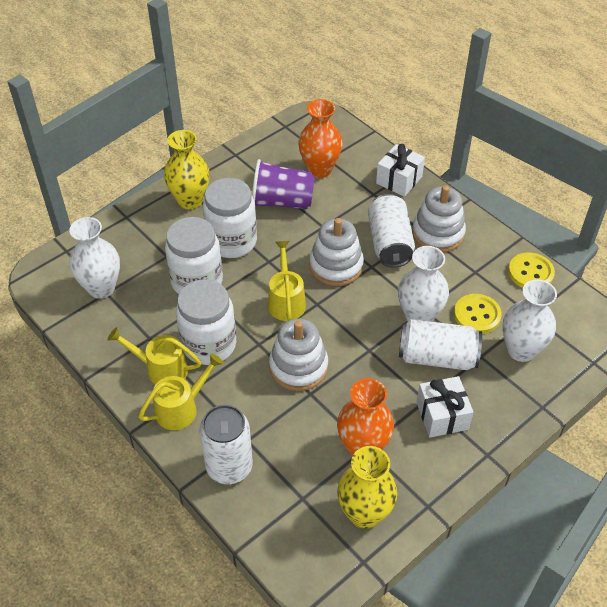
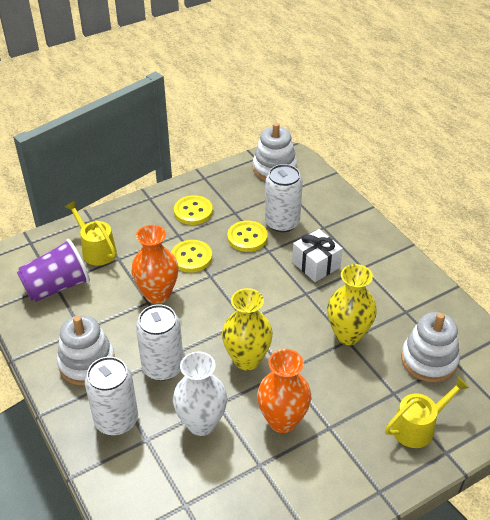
white gift: 2 -> 1
white jar: 3 -> 0
white vase: 3 -> 1
yellow button: 2 -> 3
yellow watering can: 3 -> 2

